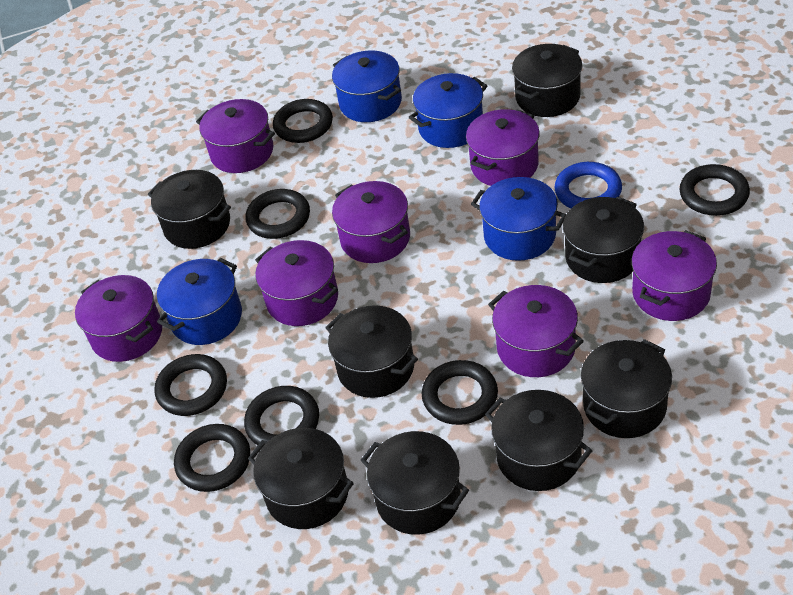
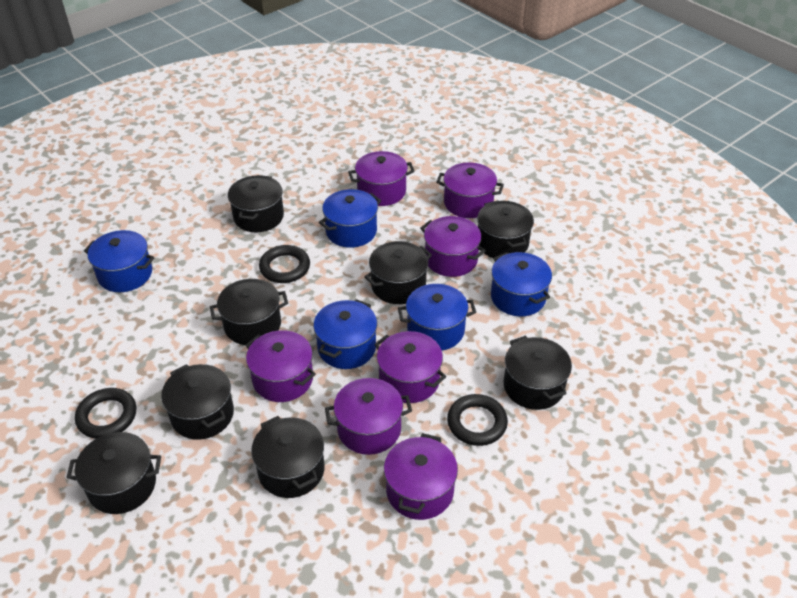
black ring: 7 -> 3
blue pot: 4 -> 5
blue ring: 1 -> 0

